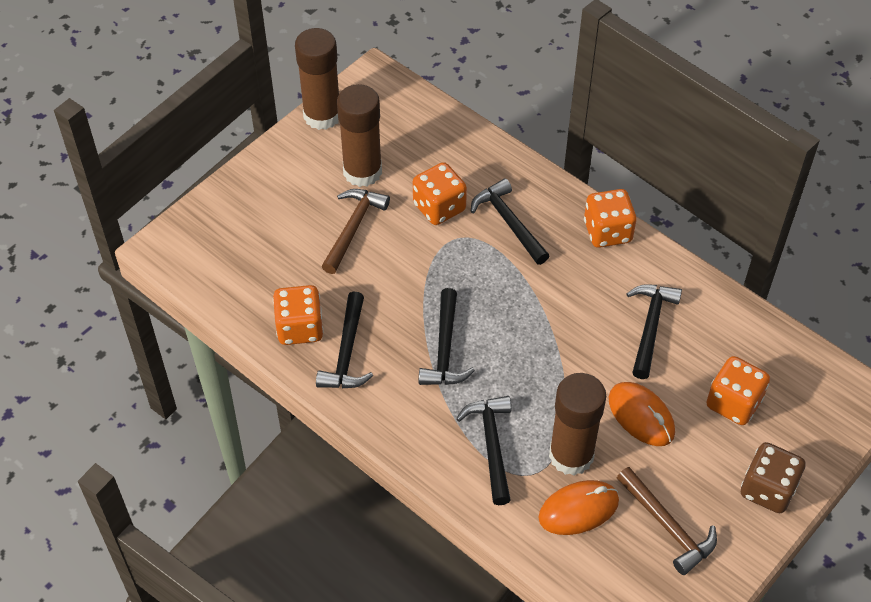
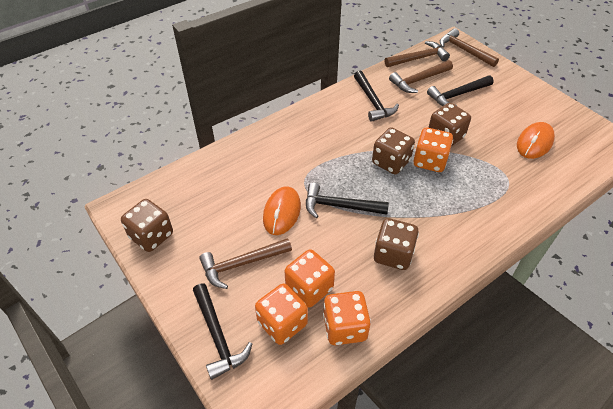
black hammer: 5 -> 4
brown dice: 1 -> 4
brown glue stick: 3 -> 0
brown hammer: 2 -> 4

